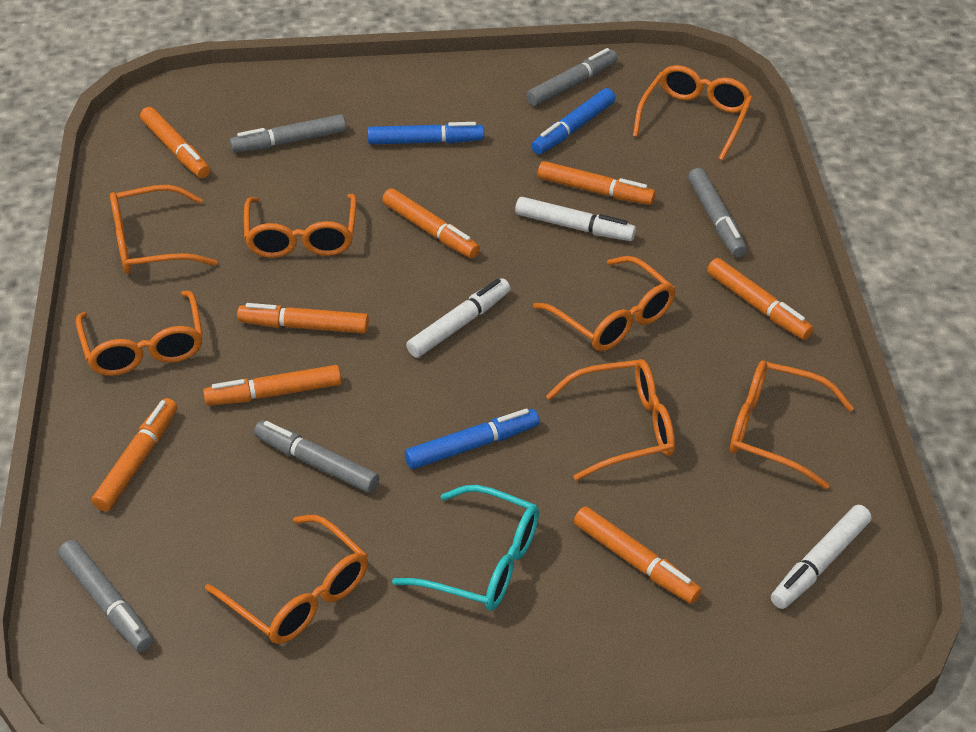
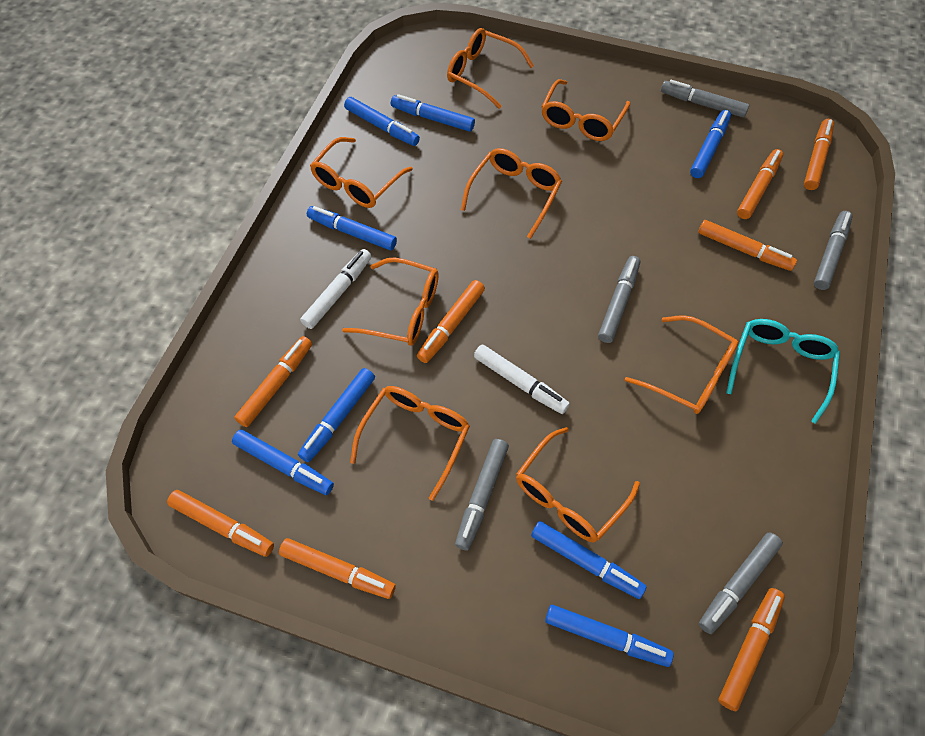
blue marker: 3 -> 8
white marker: 3 -> 2

